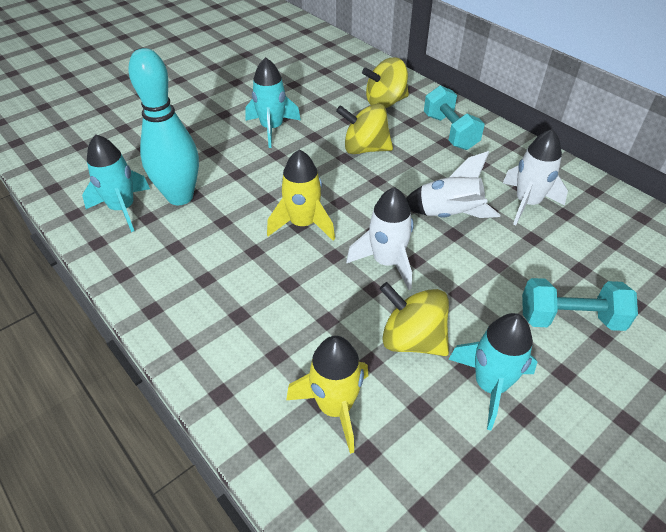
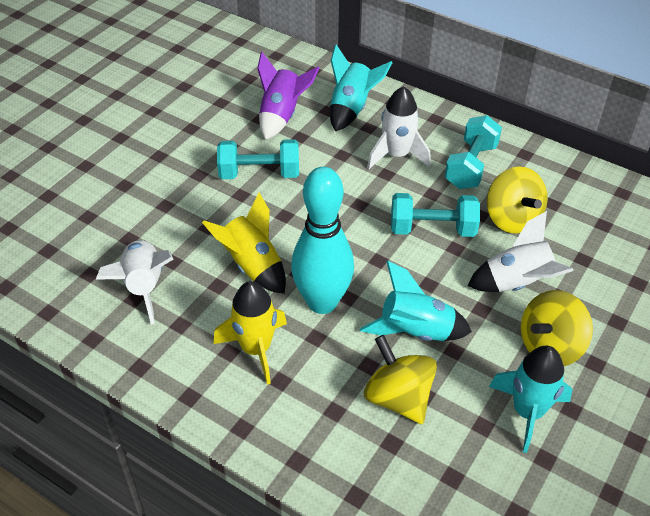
purple rocket: 0 -> 1
turquoise dumbbell: 2 -> 3

